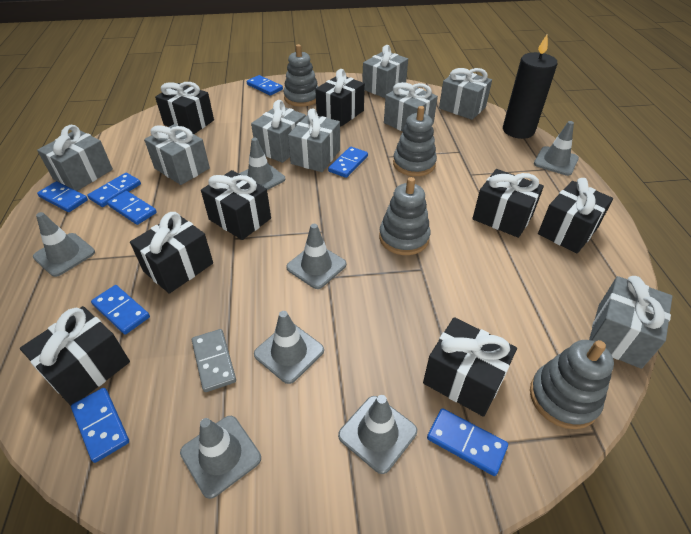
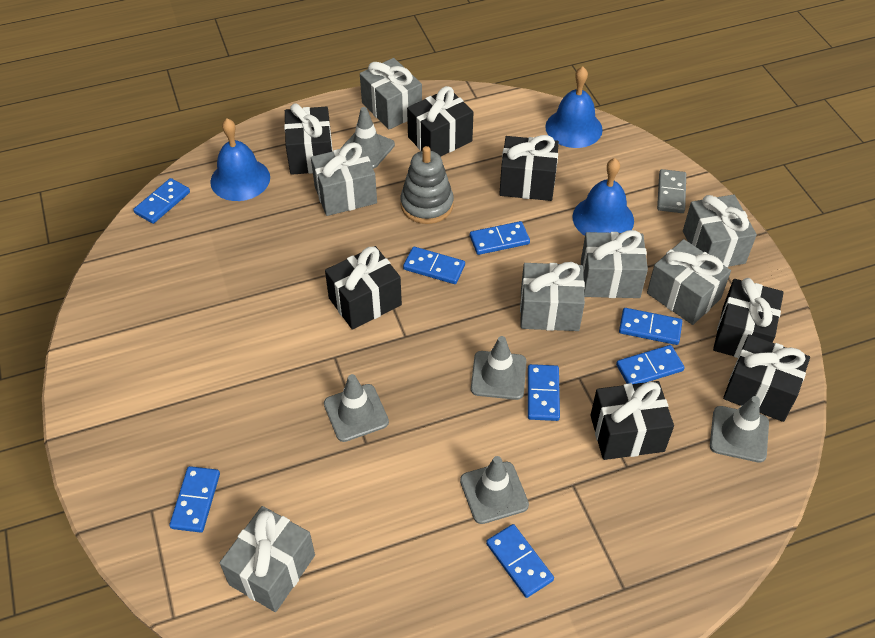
black candle: 1 -> 0
black gift: 8 -> 7
blue bell: 0 -> 3
grey gift: 8 -> 7
grey stacking toy: 4 -> 1
grey traffic cone: 7 -> 5

